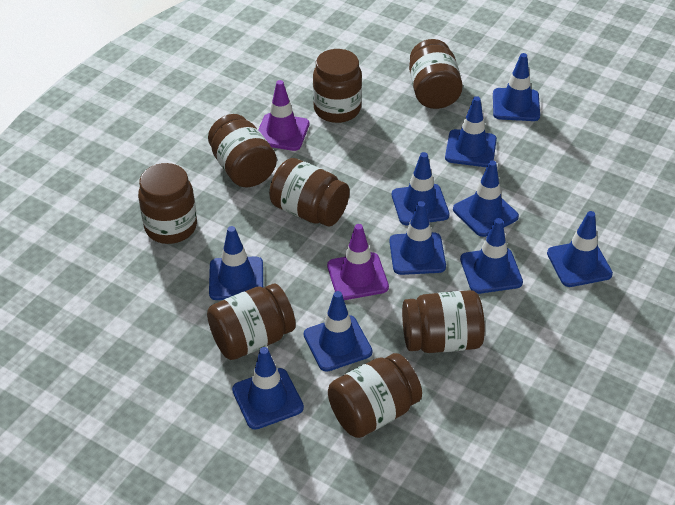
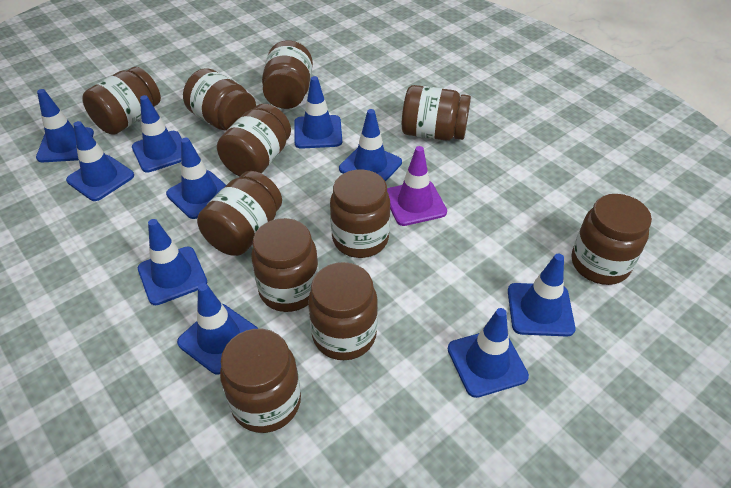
brown jar: 8 -> 11
purple traffic cone: 2 -> 1

